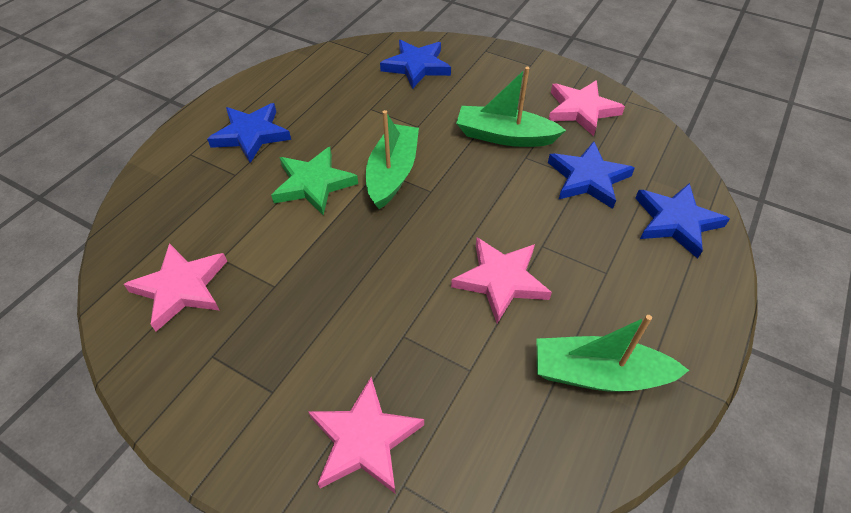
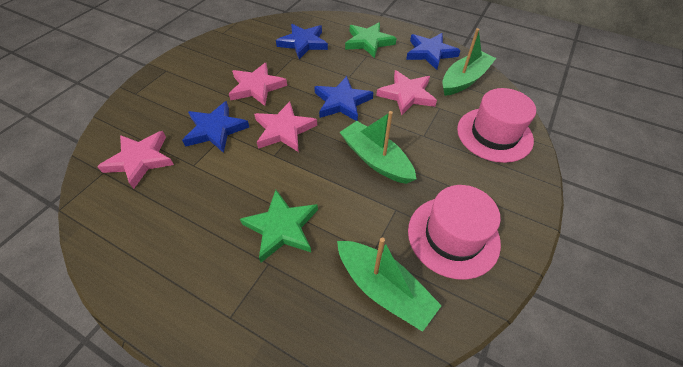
green star: 1 -> 2
pink hat: 0 -> 2

